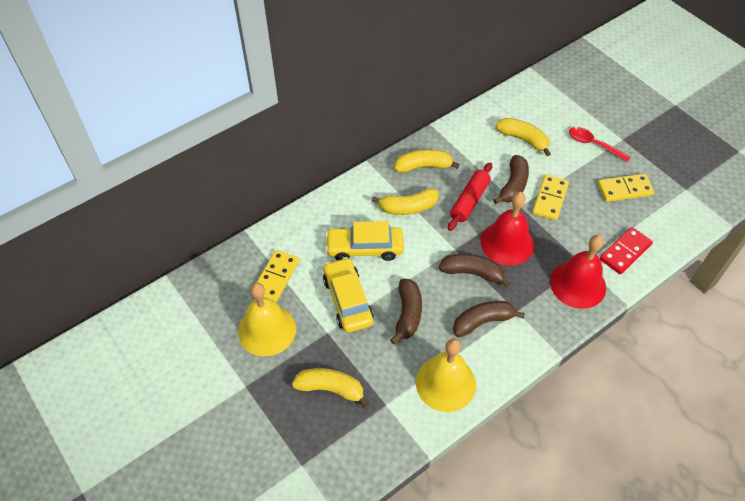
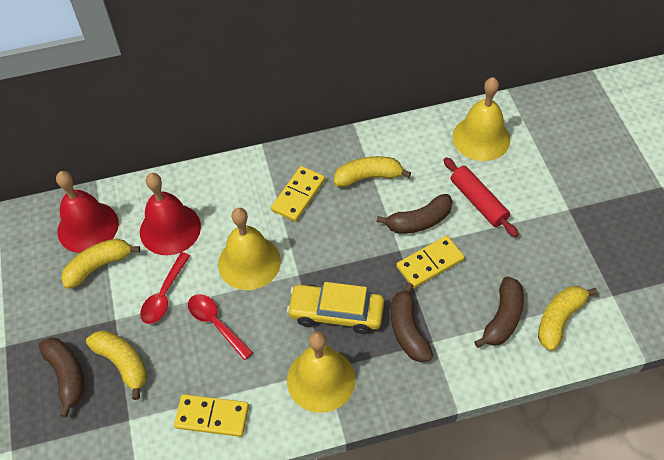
red domino: 1 -> 0
red spoon: 1 -> 2
yellow bell: 2 -> 3
yellow car: 2 -> 1

